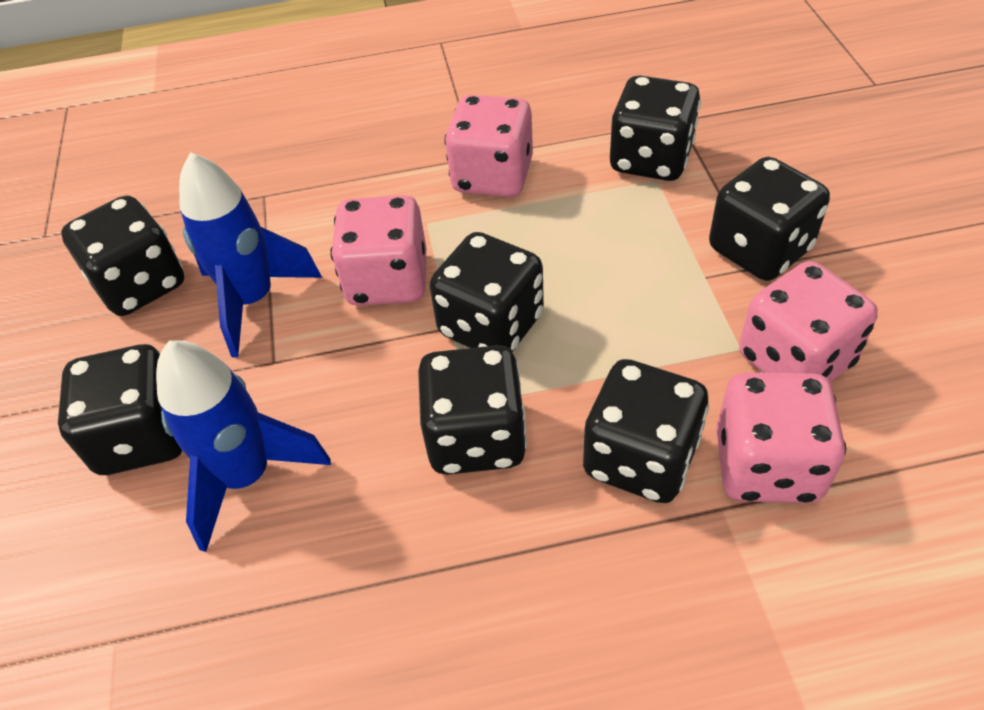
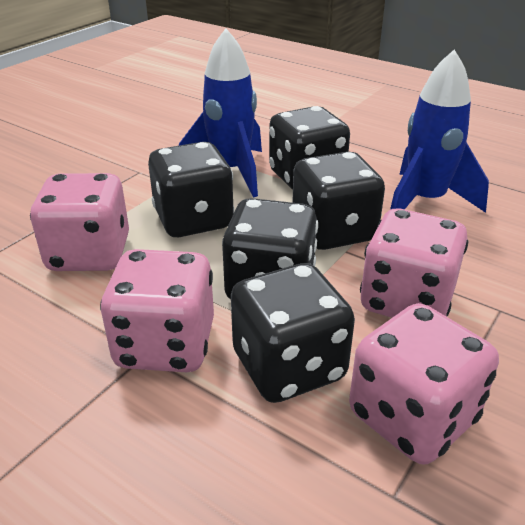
black dice: 7 -> 5

